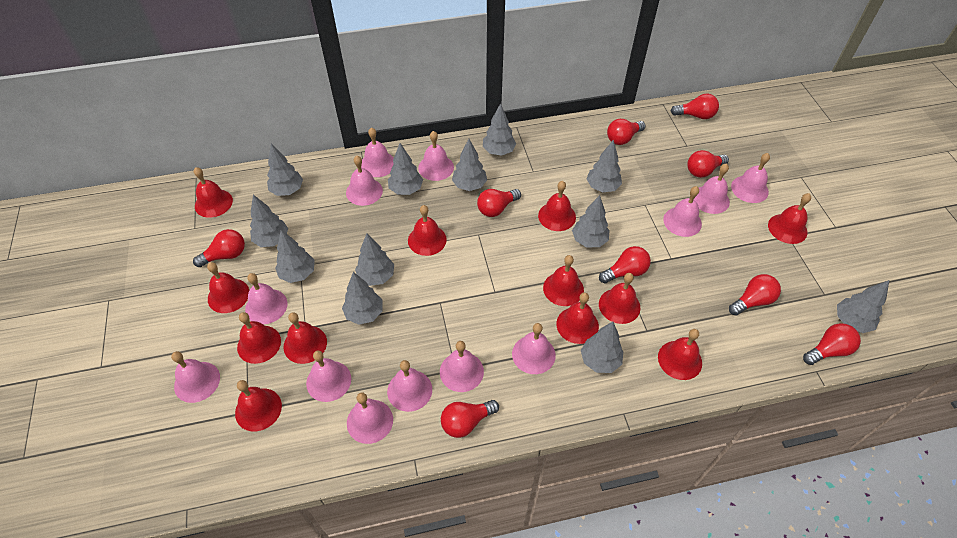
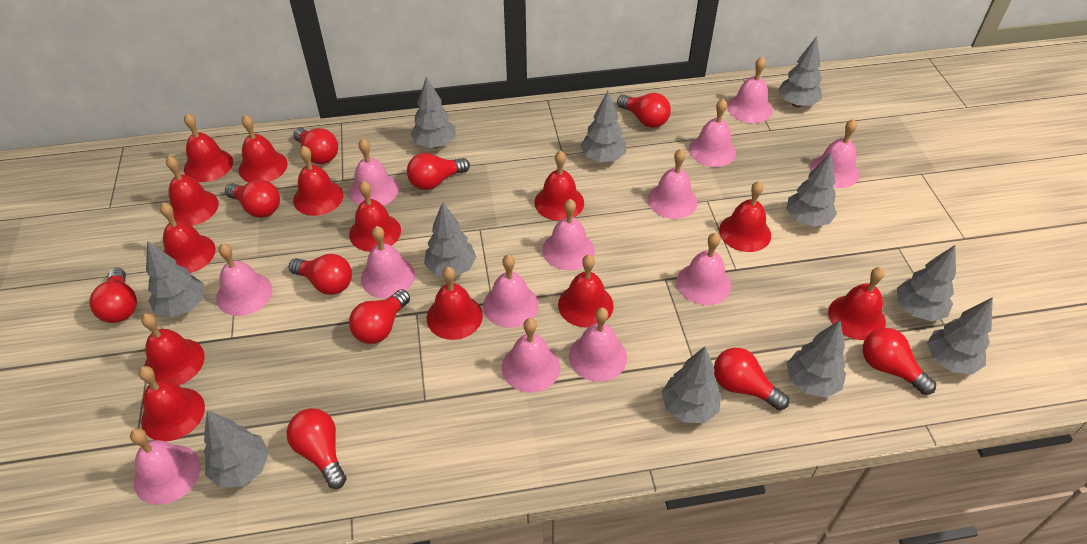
grey tree: 12 -> 11
red bell: 12 -> 13
red light bulb: 9 -> 10

